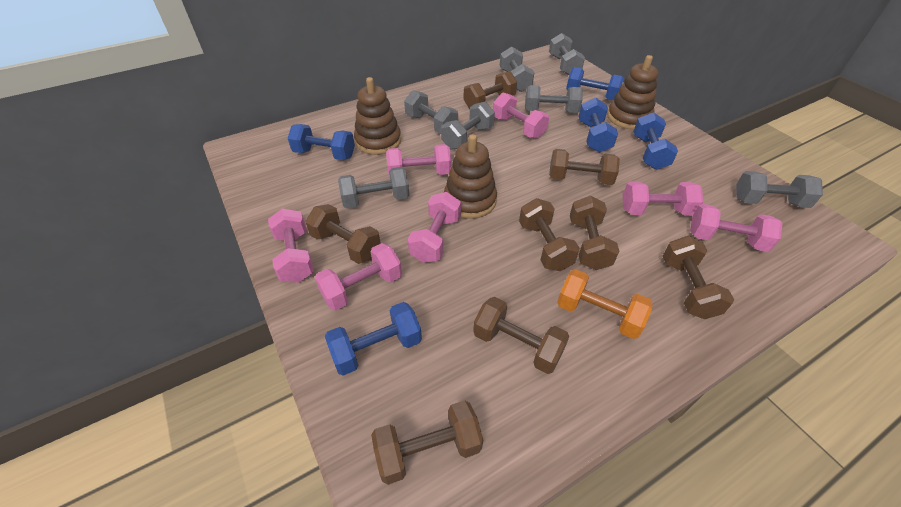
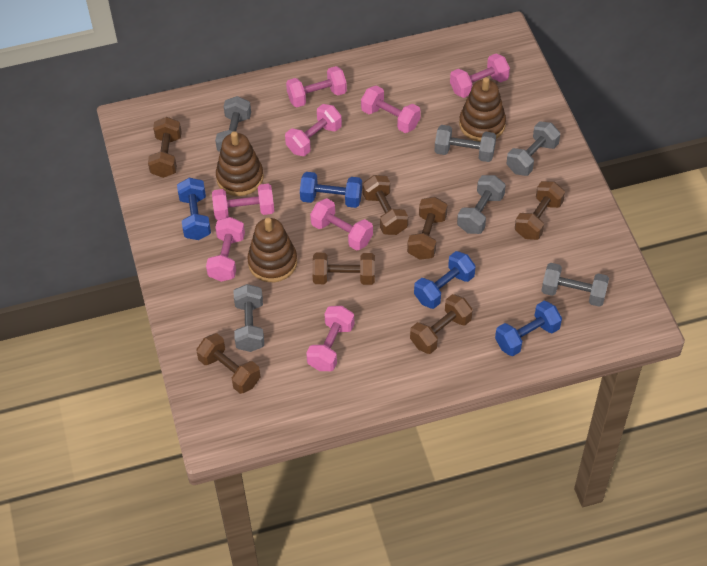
blue dumbbell: 5 -> 4
brown dumbbell: 8 -> 7
grey dumbbell: 7 -> 6
orange dumbbell: 1 -> 0
pink dumbbell: 7 -> 8

